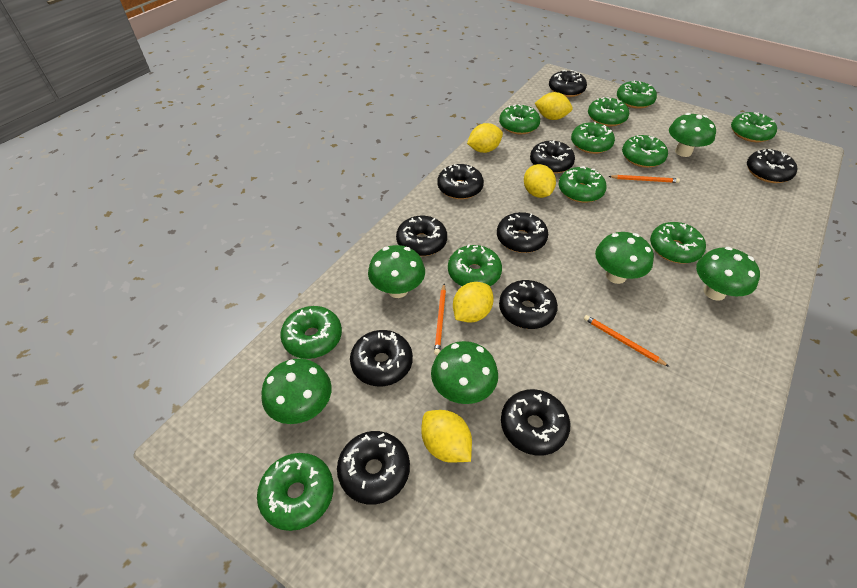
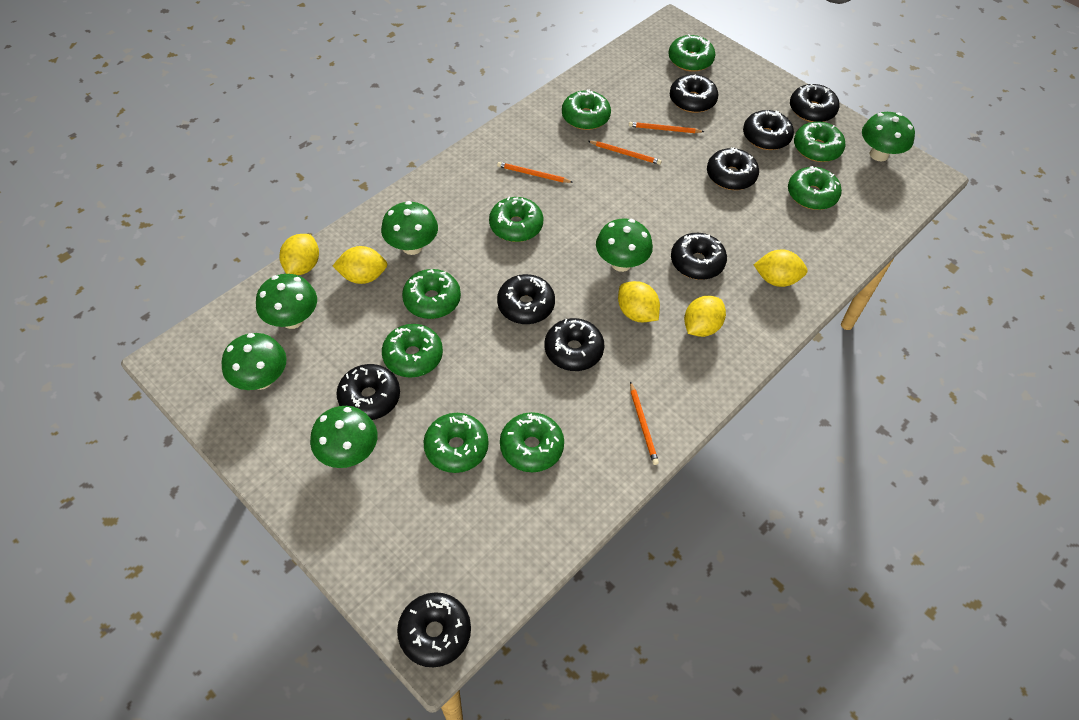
black donut: 10 -> 9
green donut: 11 -> 9
orange pencil: 3 -> 4

